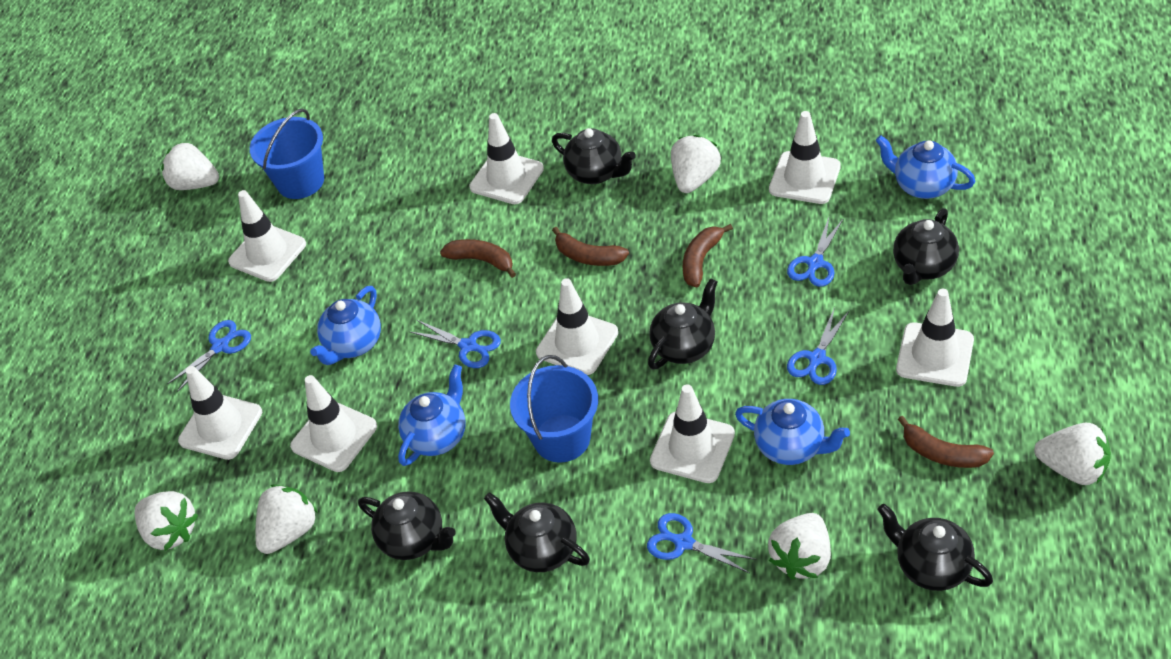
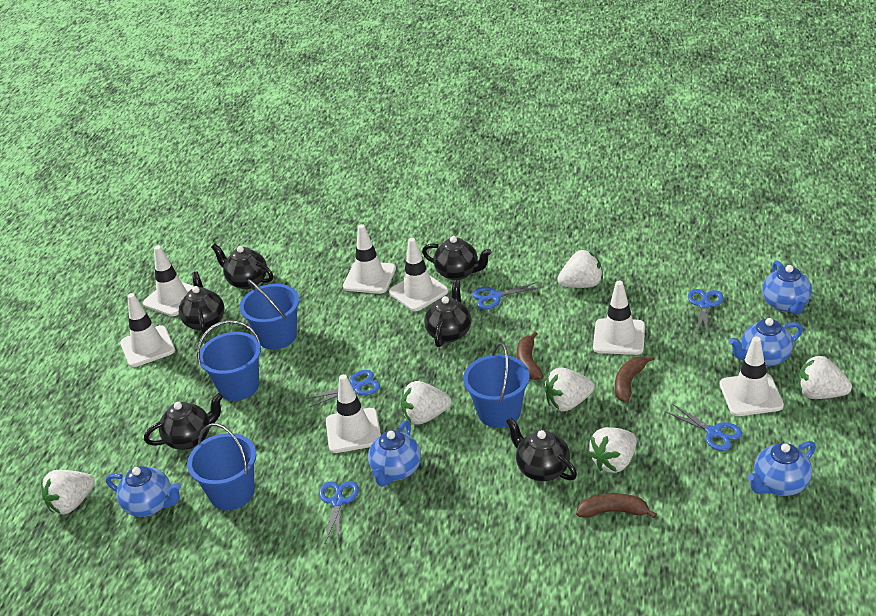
blue bucket: 2 -> 4
blue teapot: 4 -> 5
brown banana: 4 -> 3
white traffic cone: 8 -> 7

